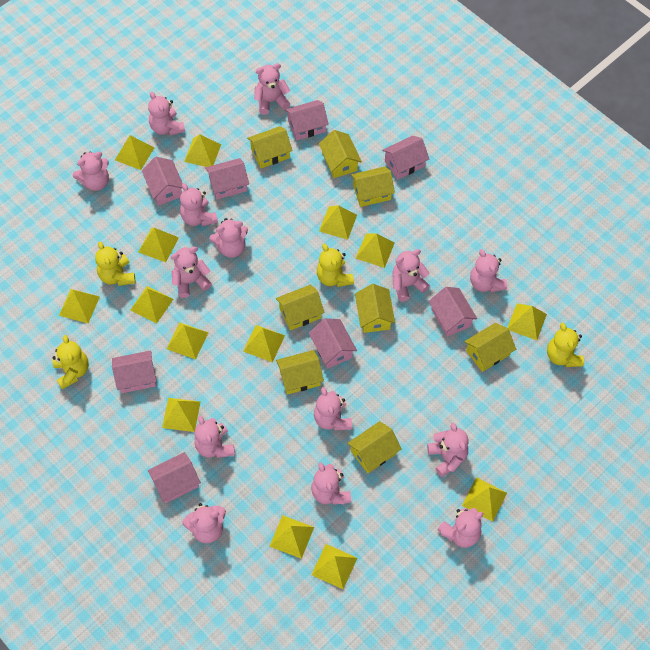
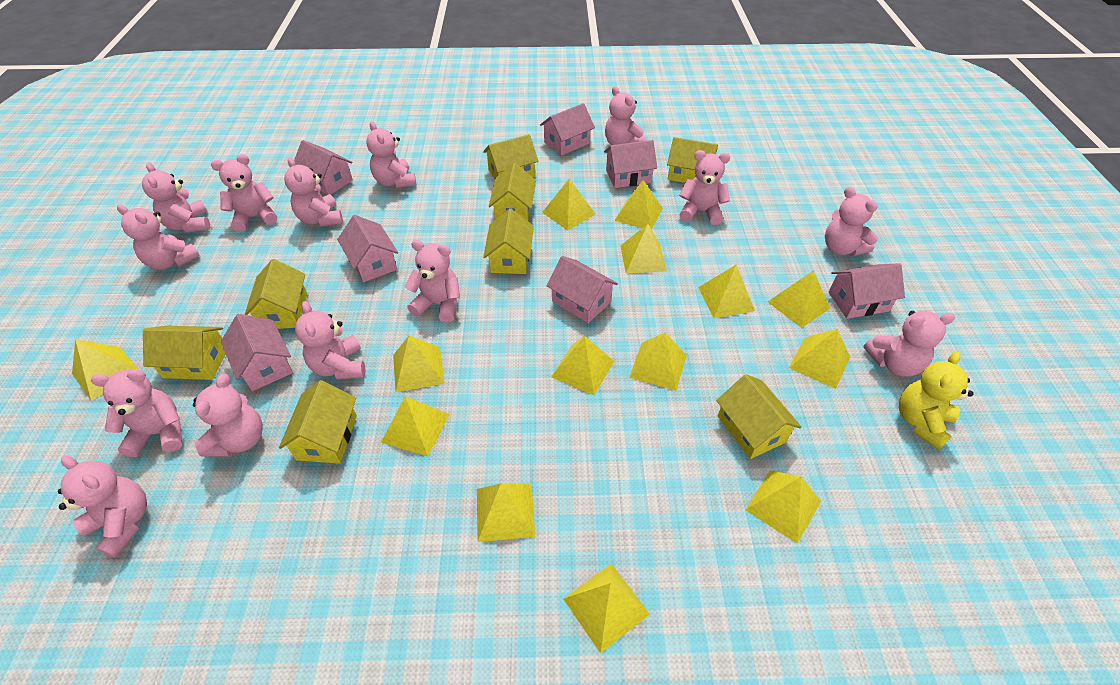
pink house: 8 -> 7
yellow teddy bear: 4 -> 1

